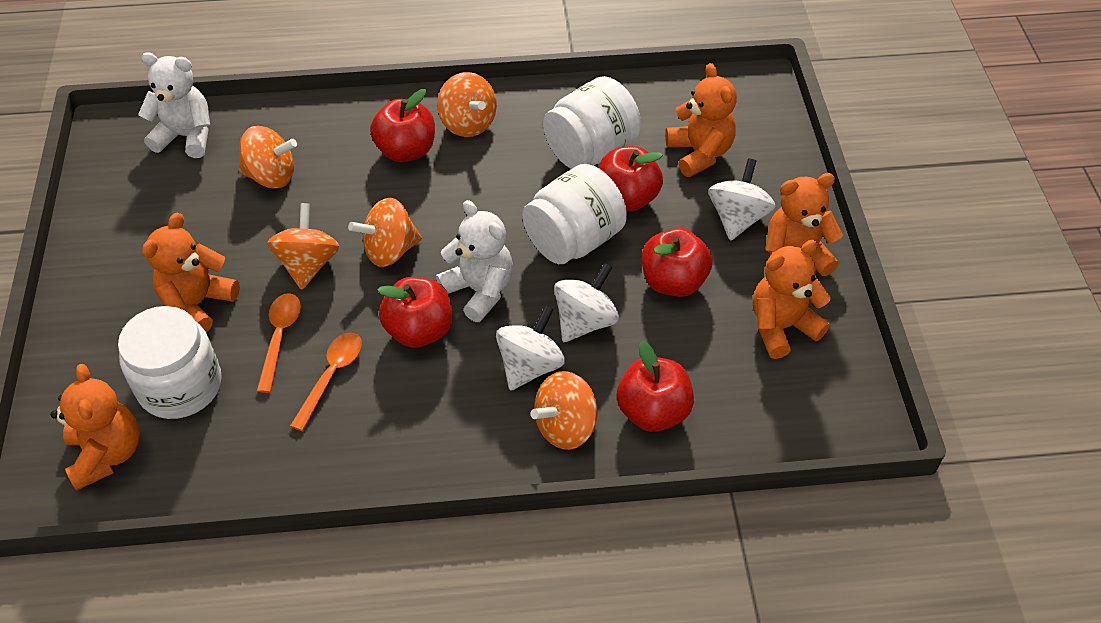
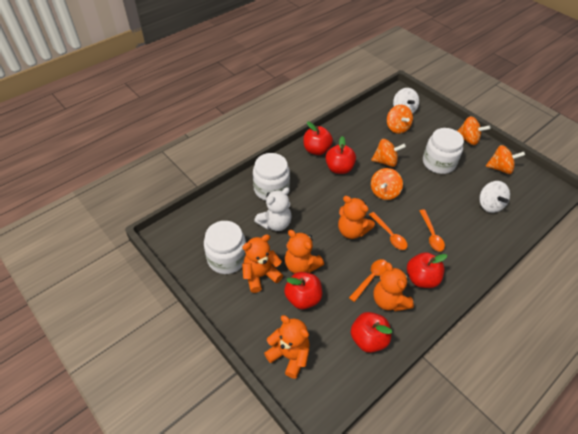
orange spoon: 2 -> 3
white spinning top: 3 -> 2
white teddy bear: 2 -> 1

